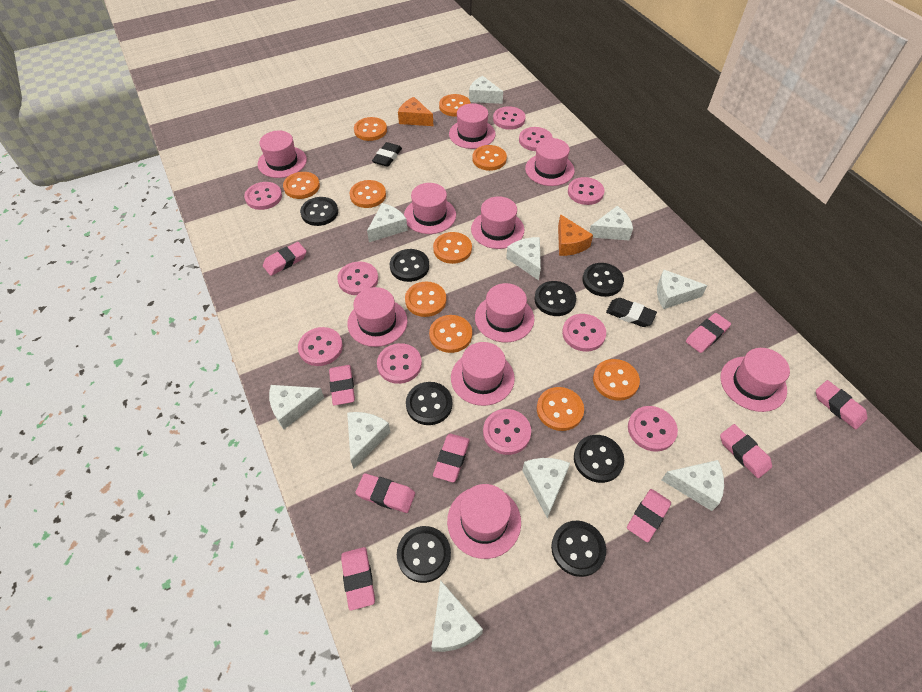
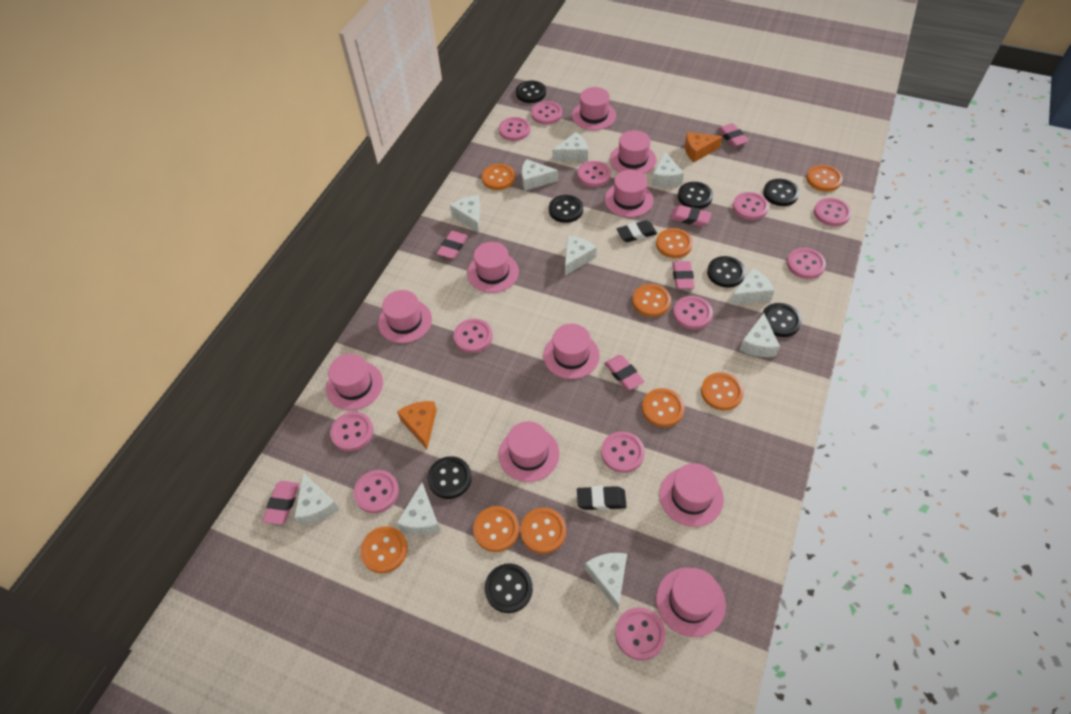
orange button: 10 -> 9
pink button: 10 -> 12
pink eraser: 9 -> 6

